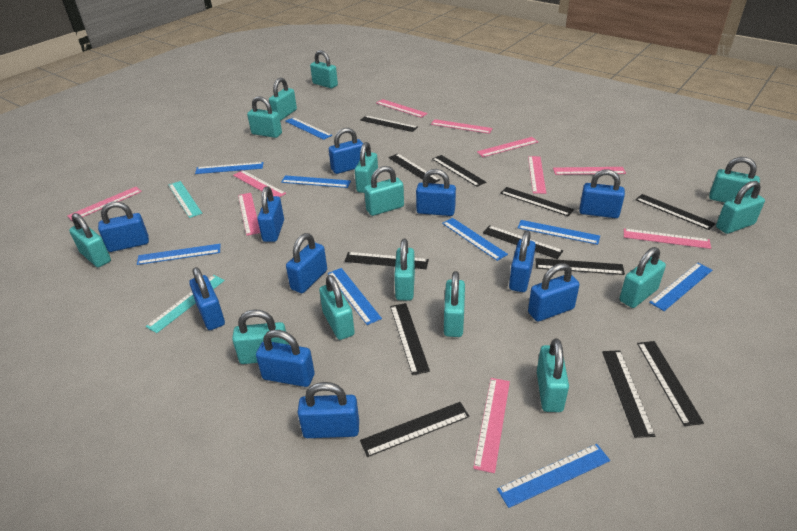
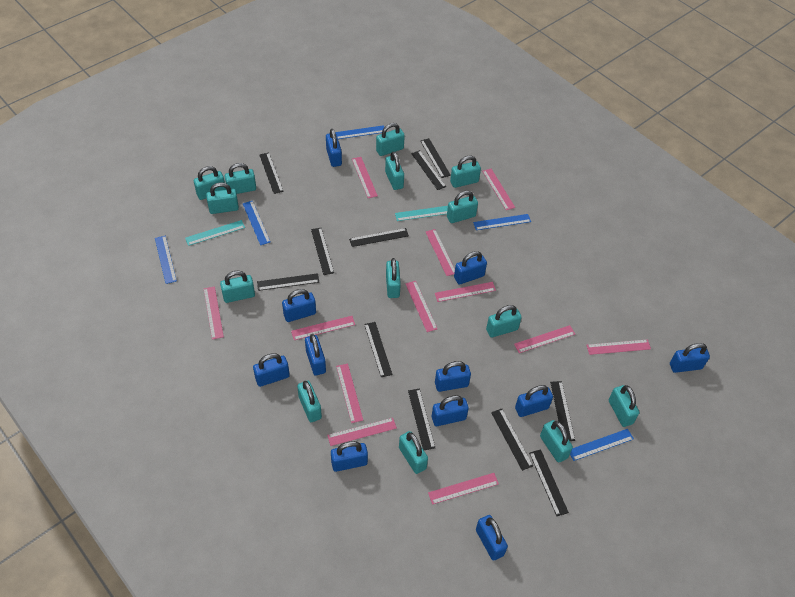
black ruler: 12 -> 11
blue ruler: 9 -> 5
pink ruler: 10 -> 12

